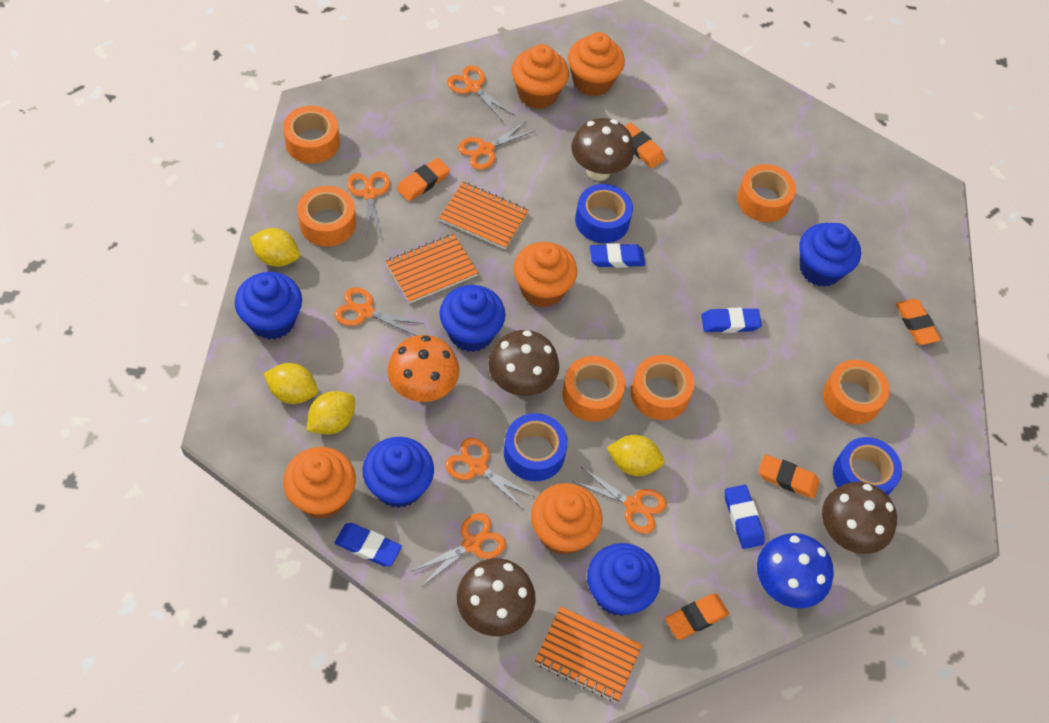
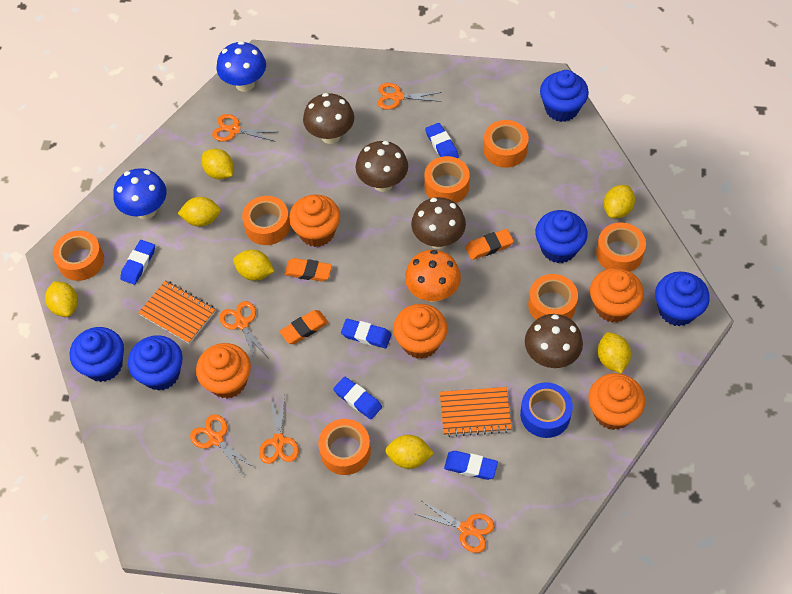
blue eraser: 4 -> 5
blue mushroom: 1 -> 2
blue tape: 3 -> 1
orange eraser: 5 -> 3
orange notebook: 3 -> 2
orange scissors: 7 -> 6
orange tape: 6 -> 7
yellow lemon: 4 -> 7

